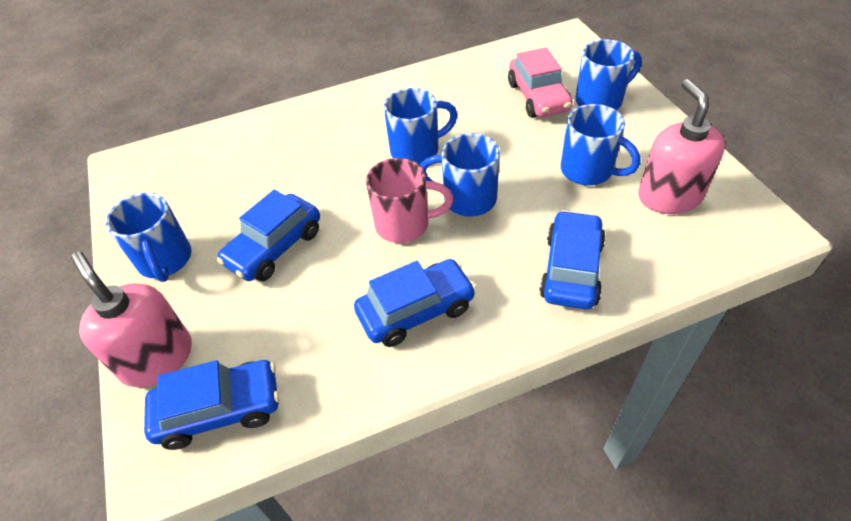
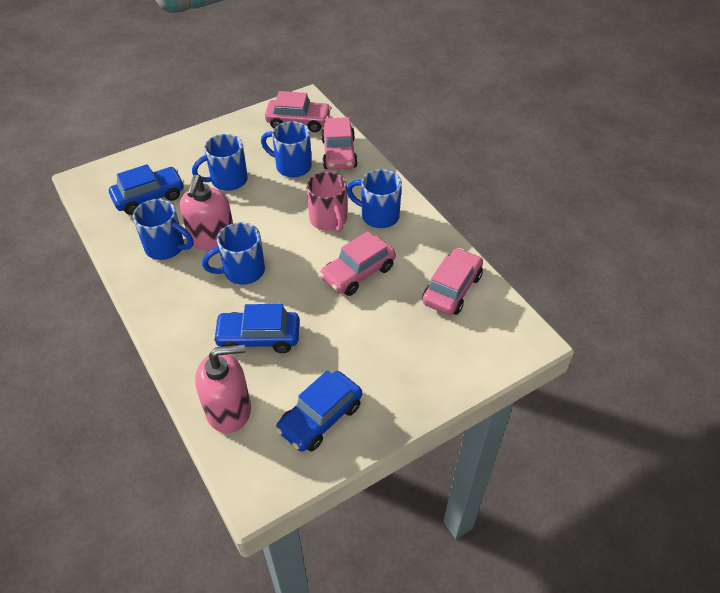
blue car: 4 -> 3
pink car: 1 -> 4

